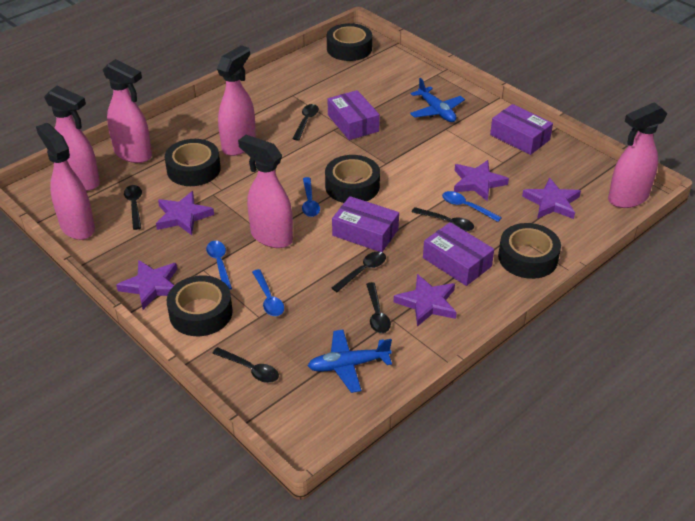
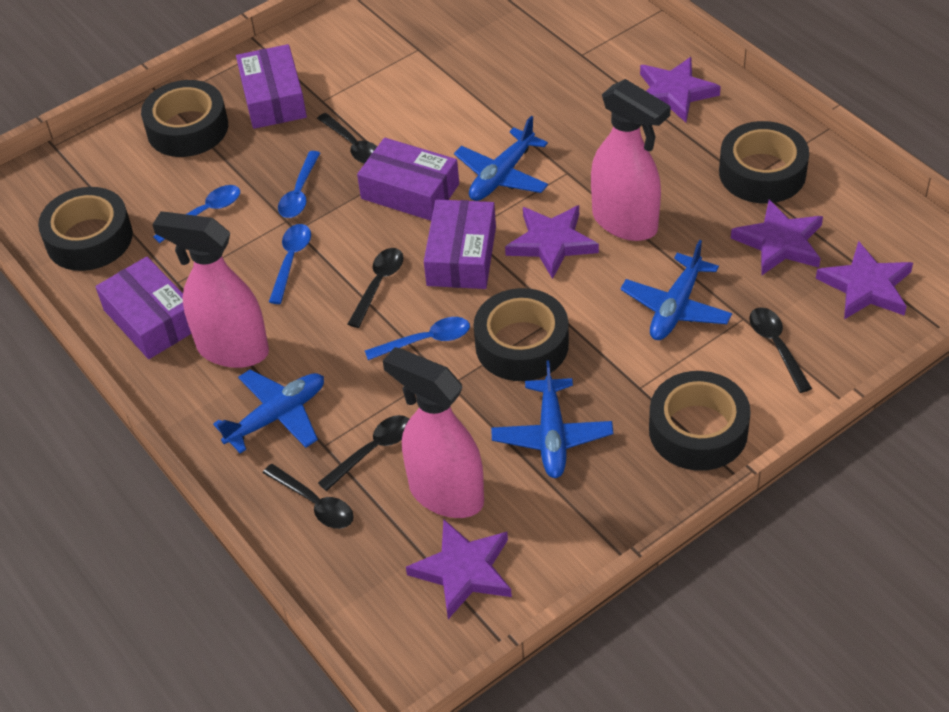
black spoon: 6 -> 5
blue plane: 2 -> 4
pink spray bottle: 6 -> 3

